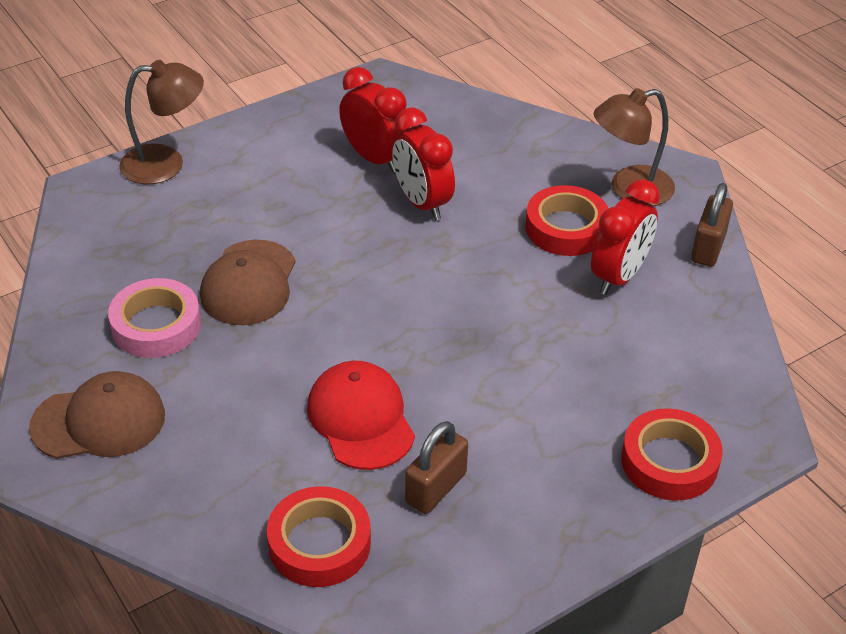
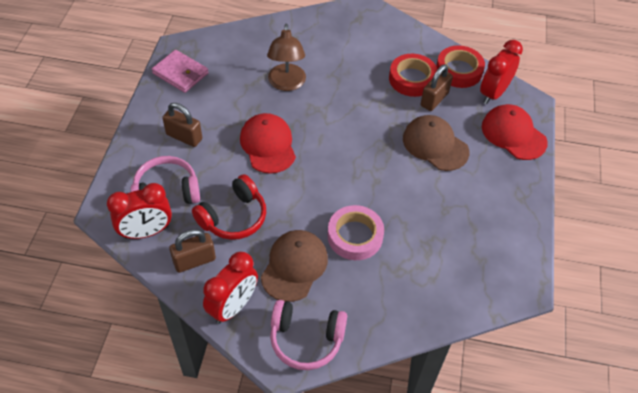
brown lamp: 2 -> 1
brown padlock: 2 -> 3
pink headphones: 0 -> 2
pink wallet: 0 -> 1
red cap: 1 -> 2
red headphones: 0 -> 1
red tape: 3 -> 2

